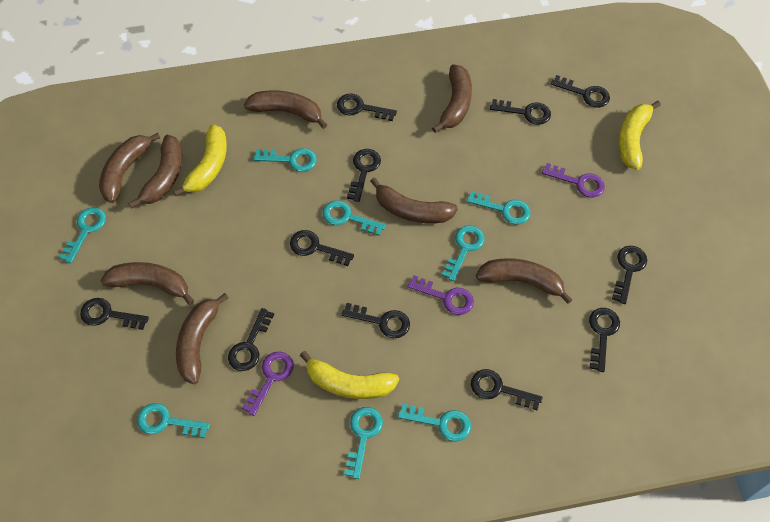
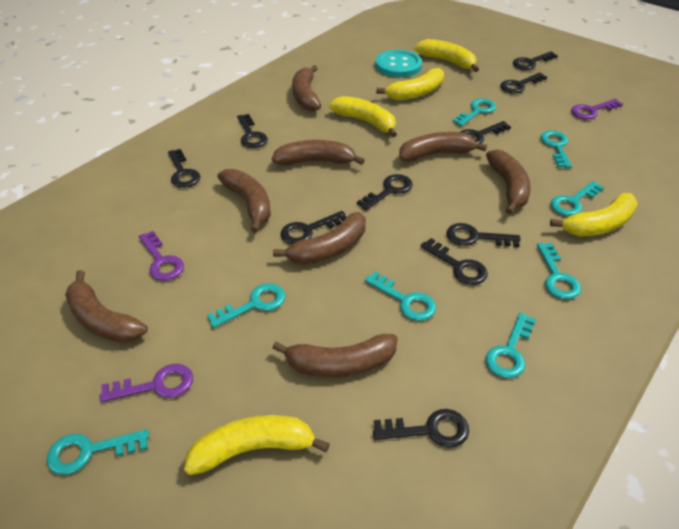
black key: 11 -> 10
turquoise button: 0 -> 1
yellow banana: 3 -> 5

